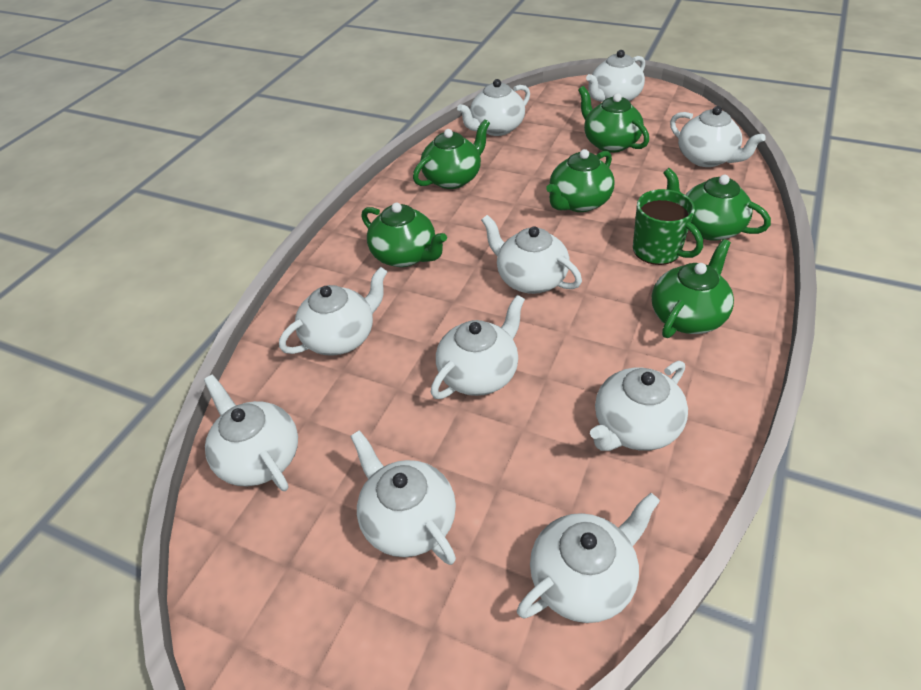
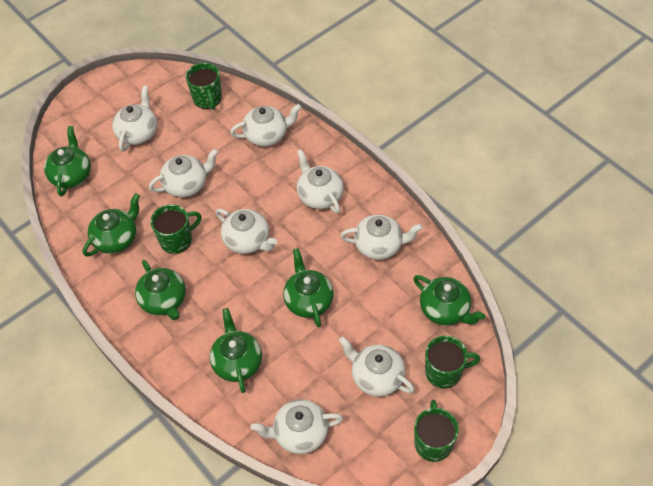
green mug: 1 -> 4
white teapot: 10 -> 8

